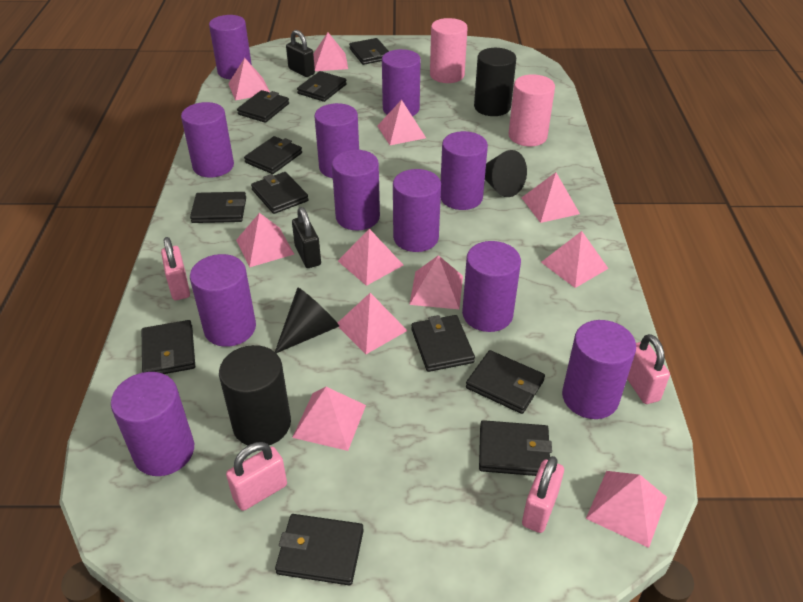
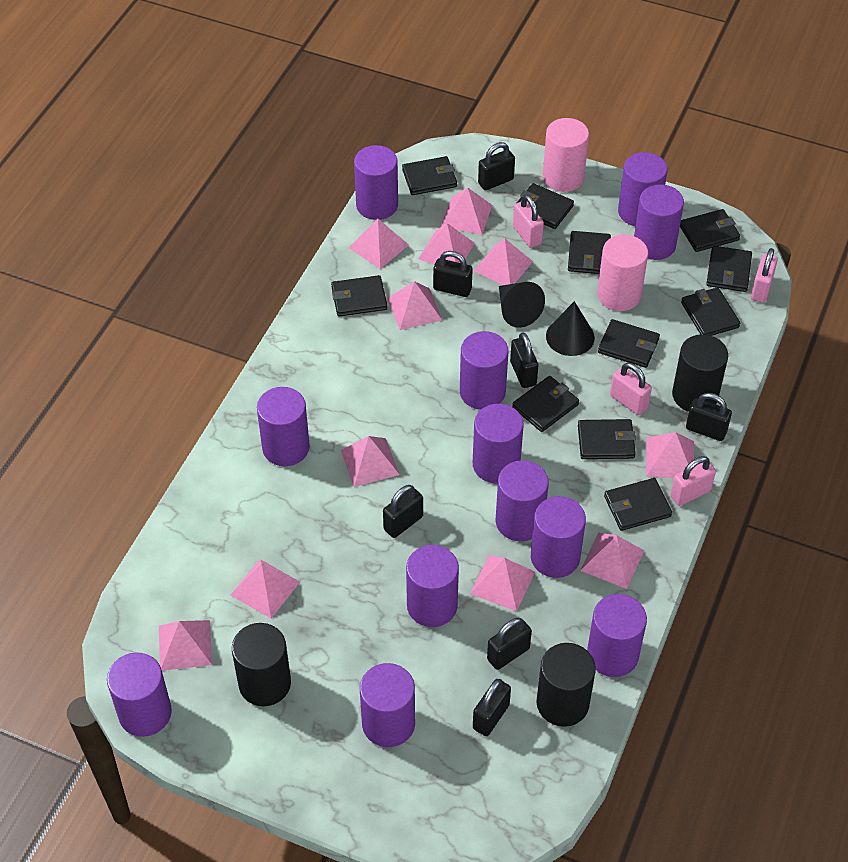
black cylinder: 2 -> 3
black padlock: 2 -> 7
purple cylinder: 11 -> 12

